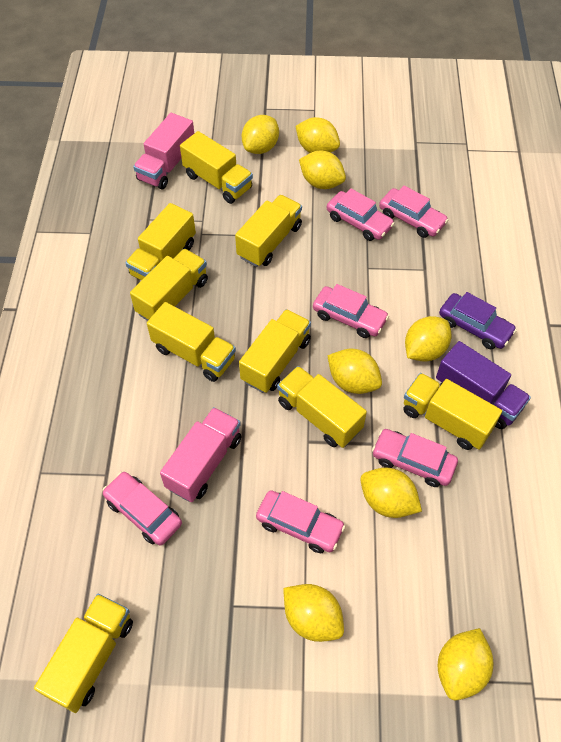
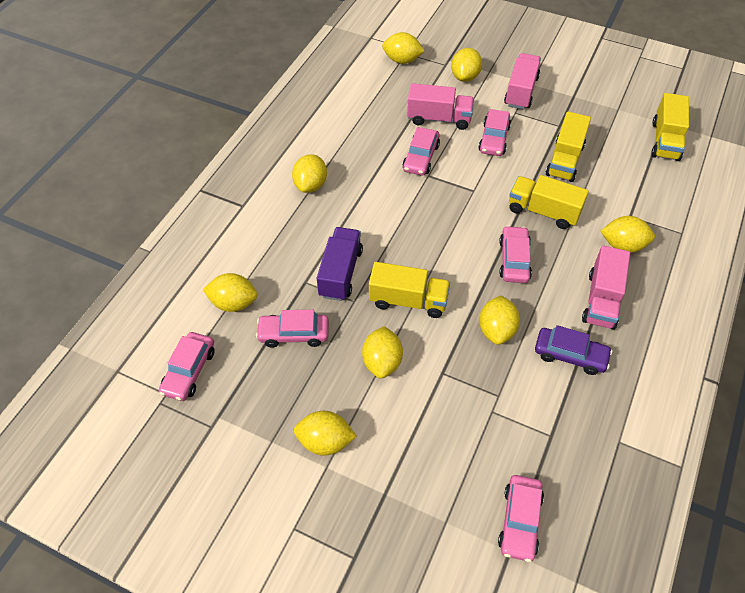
pink truck: 2 -> 3
yellow truck: 9 -> 4

